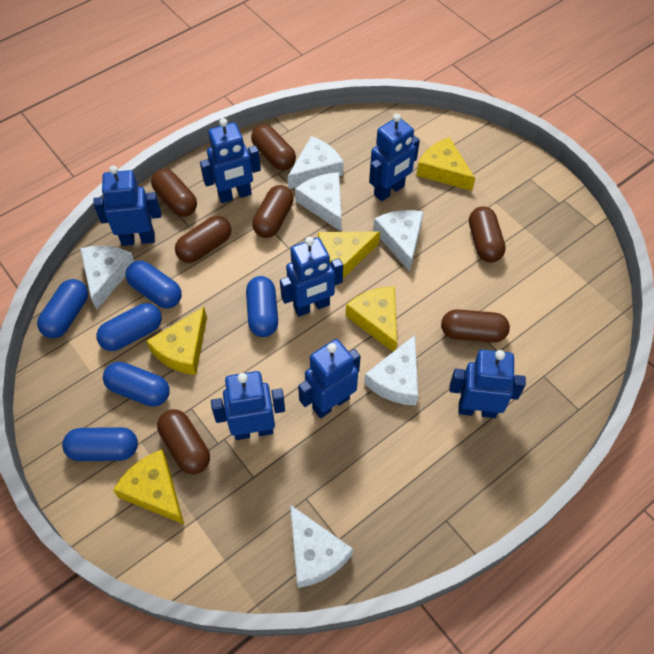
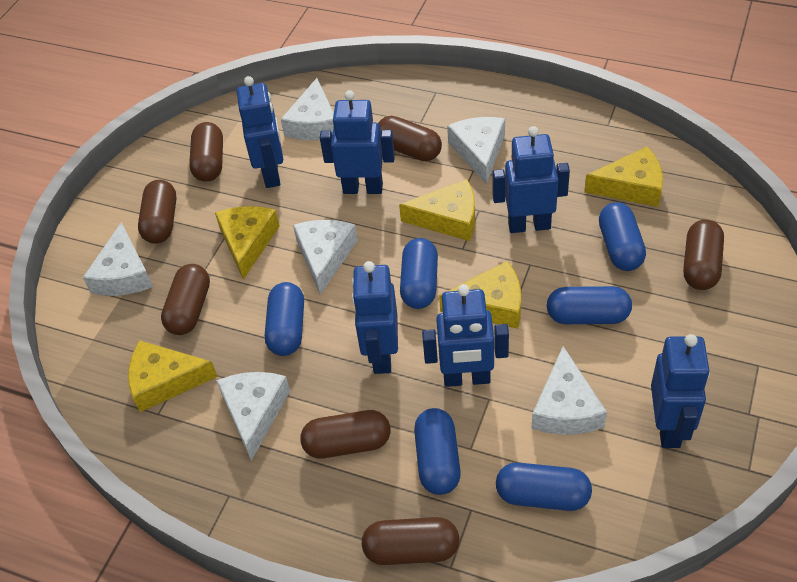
blue robot: 7 -> 6

